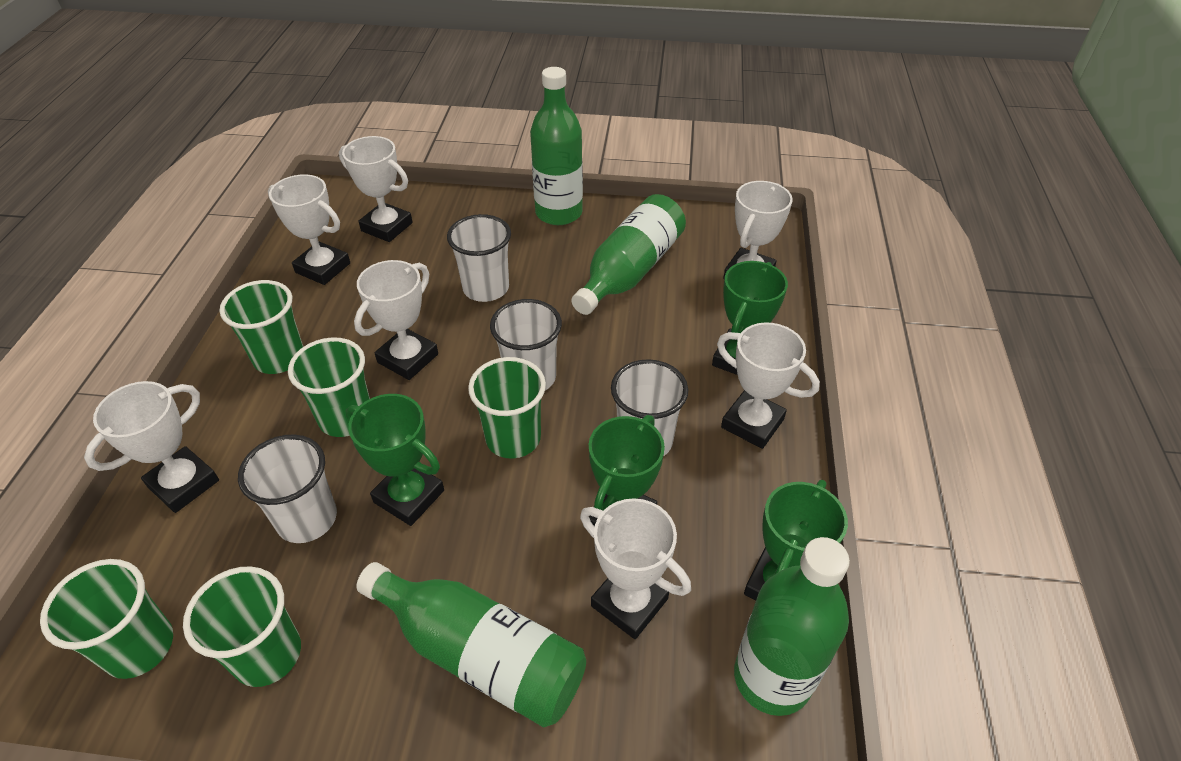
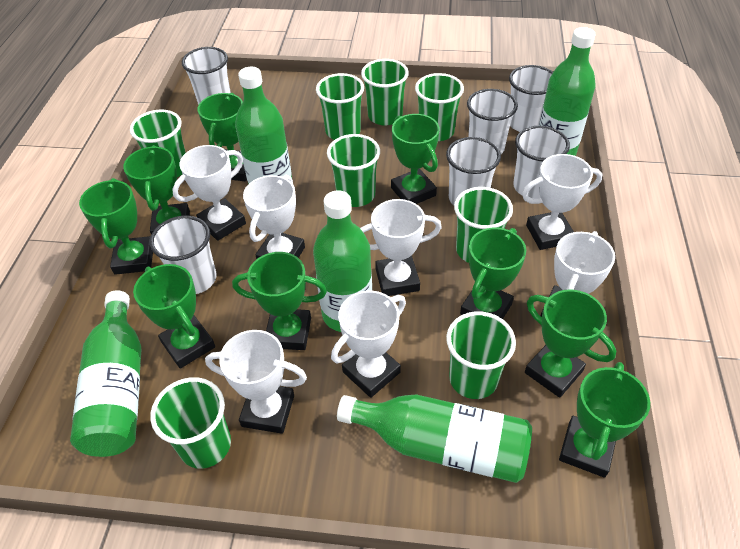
green bottle: 4 -> 5
green cup: 5 -> 8
green trophy: 4 -> 9
white cup: 4 -> 6

